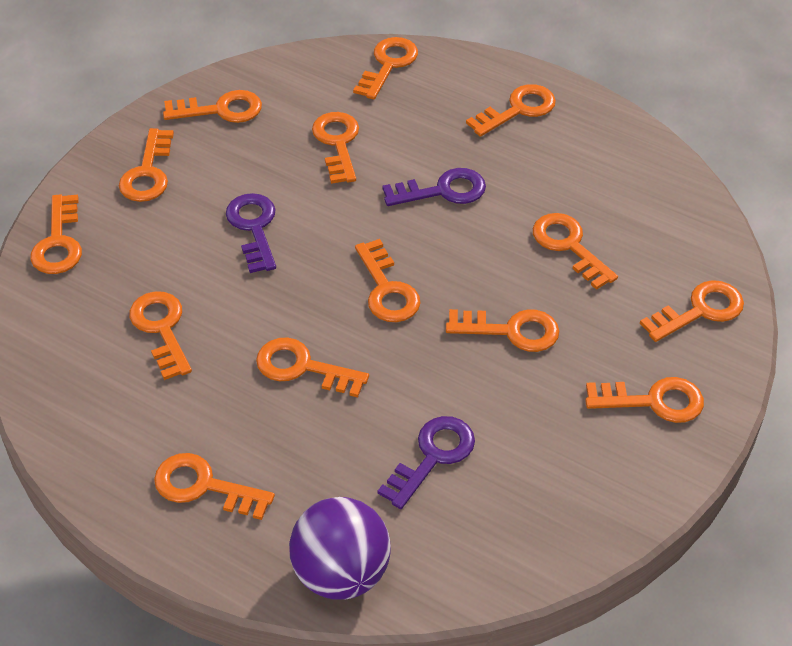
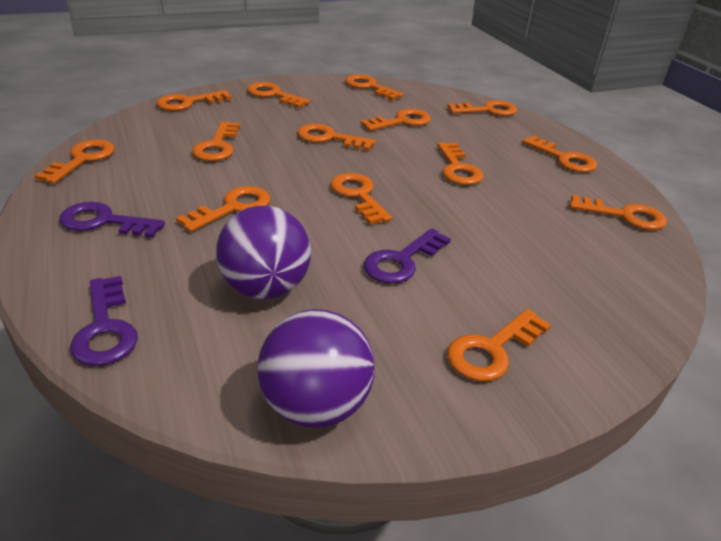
purple ball: 1 -> 2

